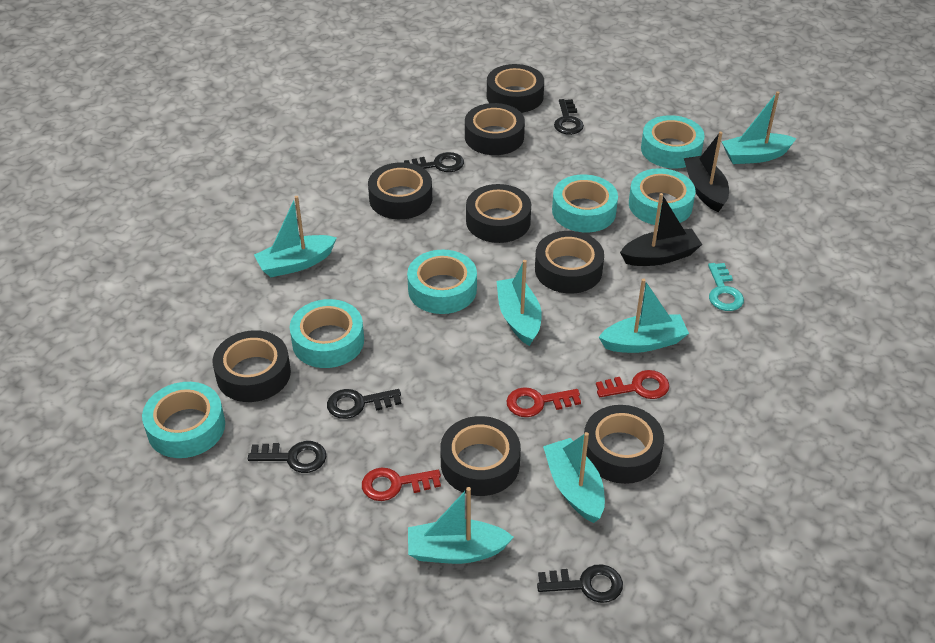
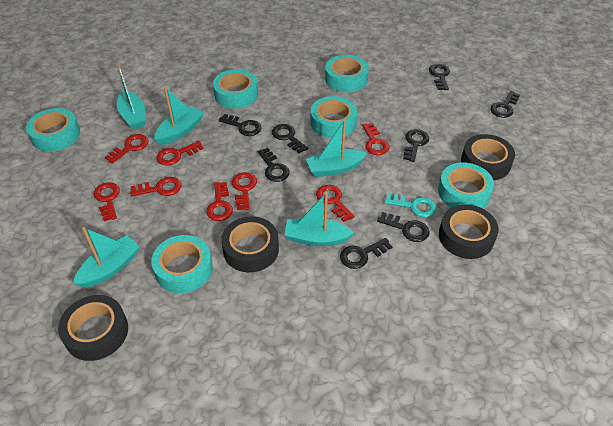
black boat: 2 -> 0
black key: 5 -> 8
black tape: 8 -> 4
red key: 3 -> 8
turquoise boat: 6 -> 5

